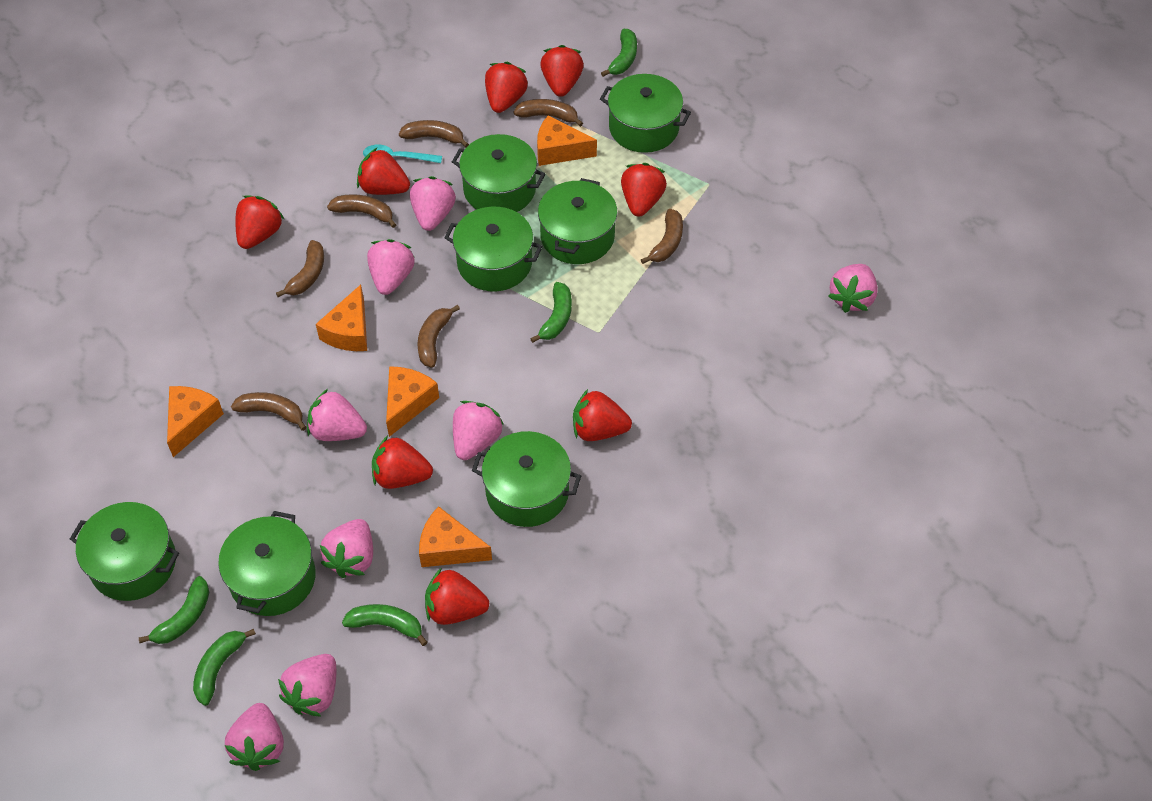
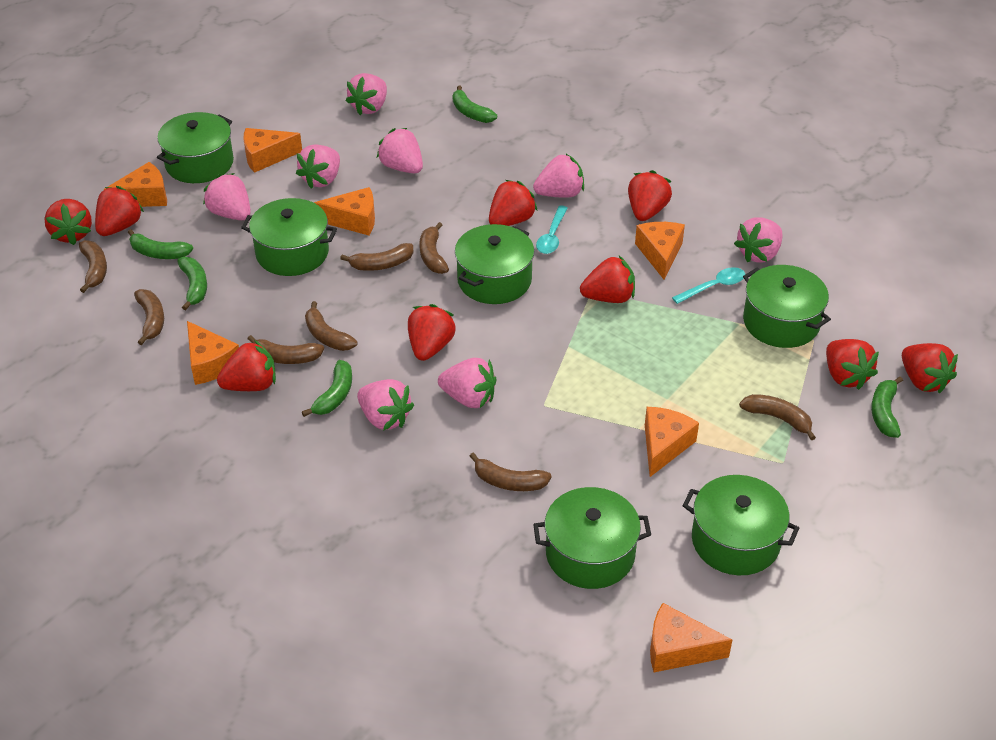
brown banana: 7 -> 8
green pot: 7 -> 6
orange cheese: 5 -> 7
red strawberry: 8 -> 9
turquoise spoon: 1 -> 2

